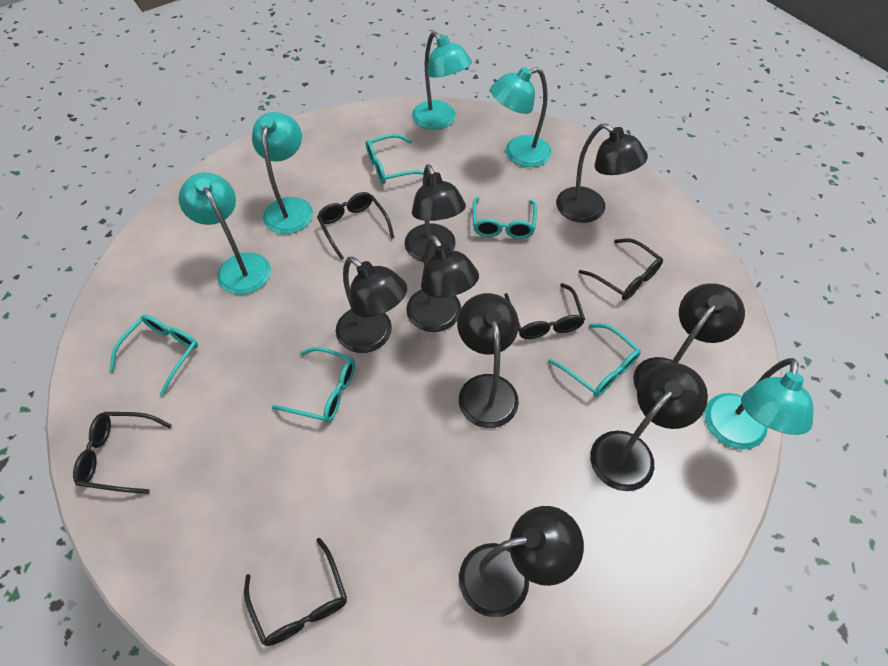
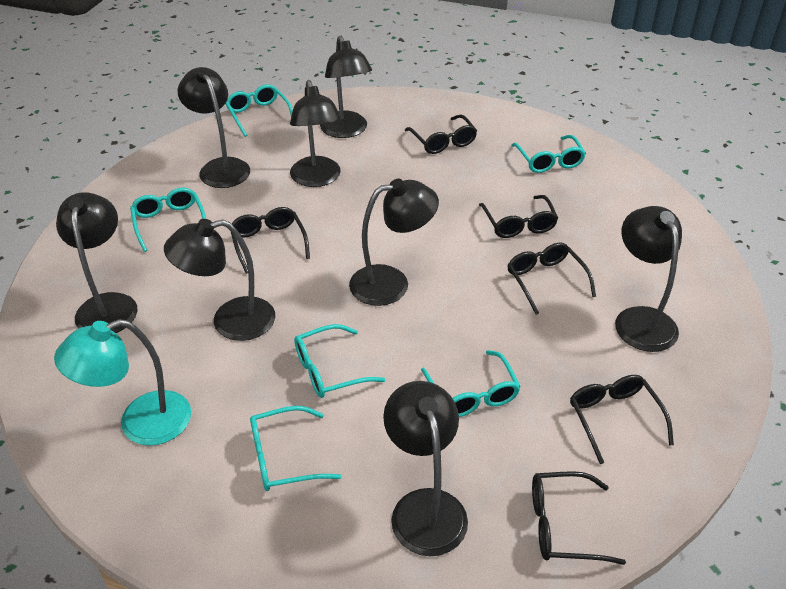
black glasses: 5 -> 6
turquoise glasses: 5 -> 6
turquoise lamp: 5 -> 1

